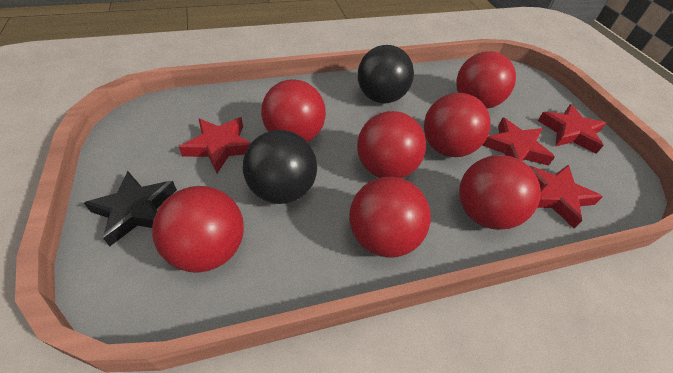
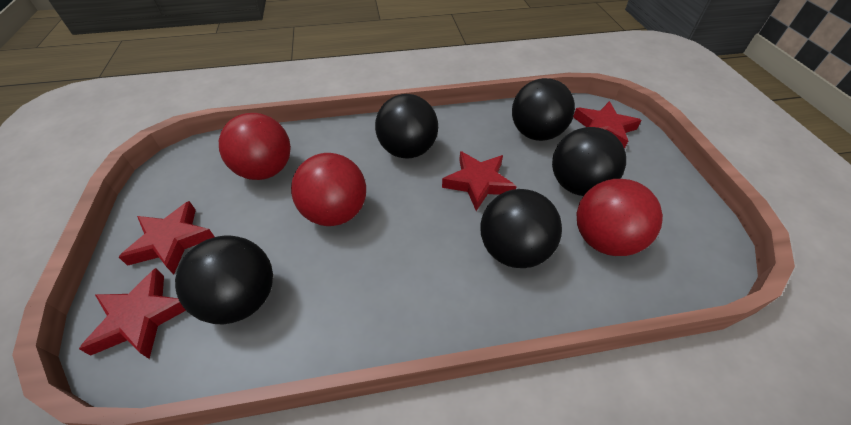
black ball: 2 -> 5
black star: 1 -> 0
red ball: 7 -> 3

